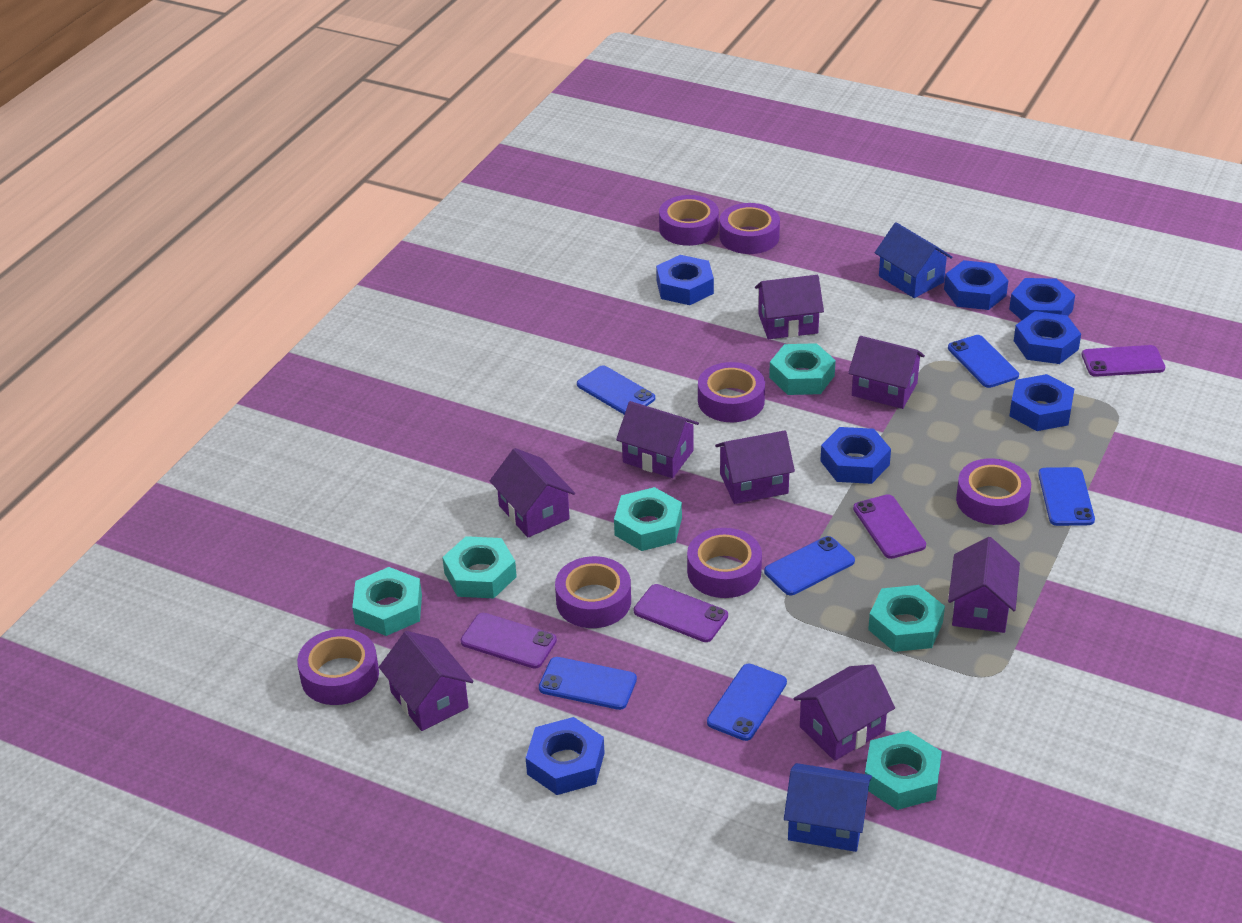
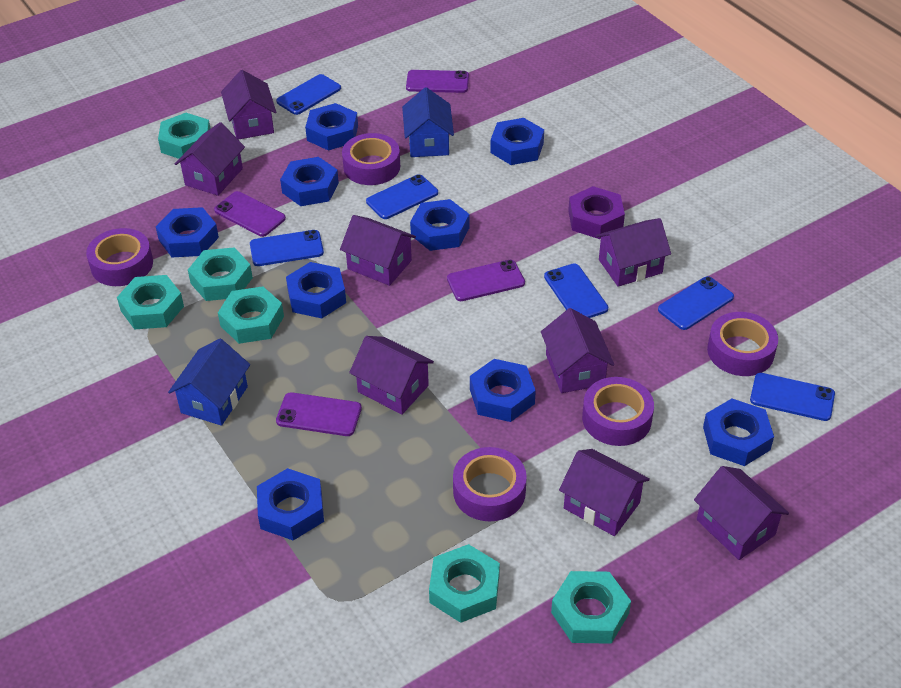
blue nut: 7 -> 9
purple nut: 0 -> 1
purple tape: 7 -> 5

